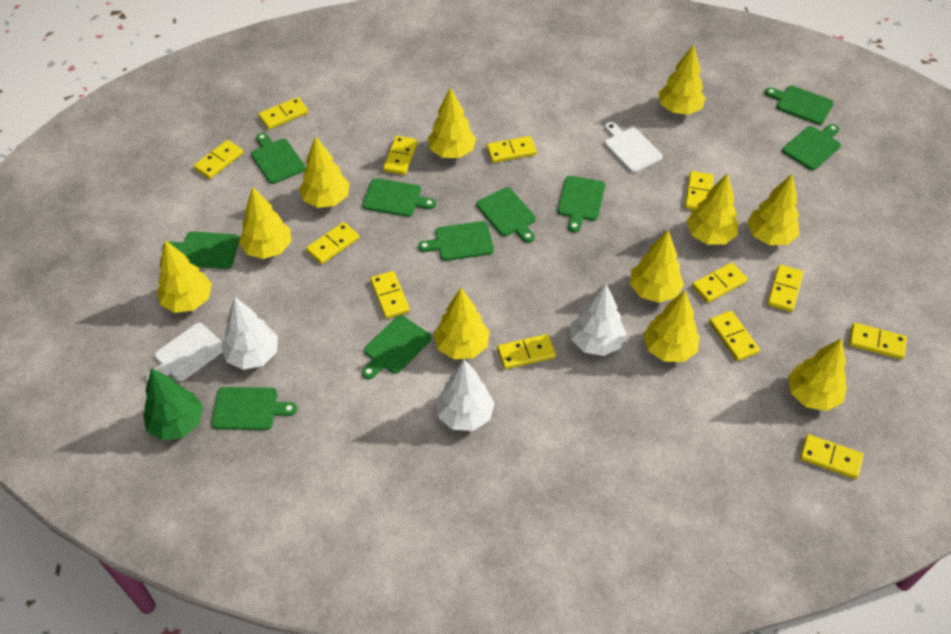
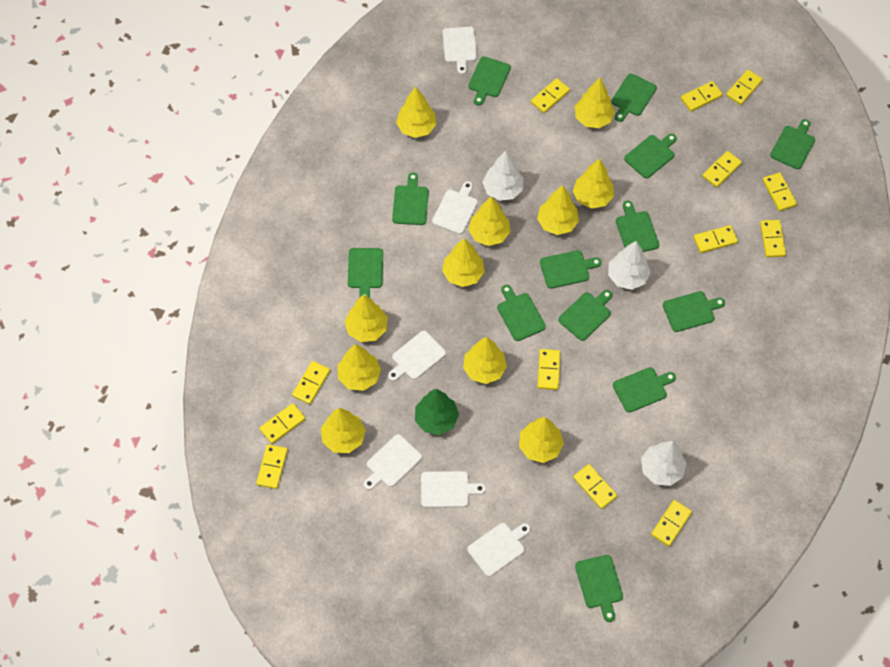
green cutting board: 10 -> 13
white cutting board: 2 -> 6

